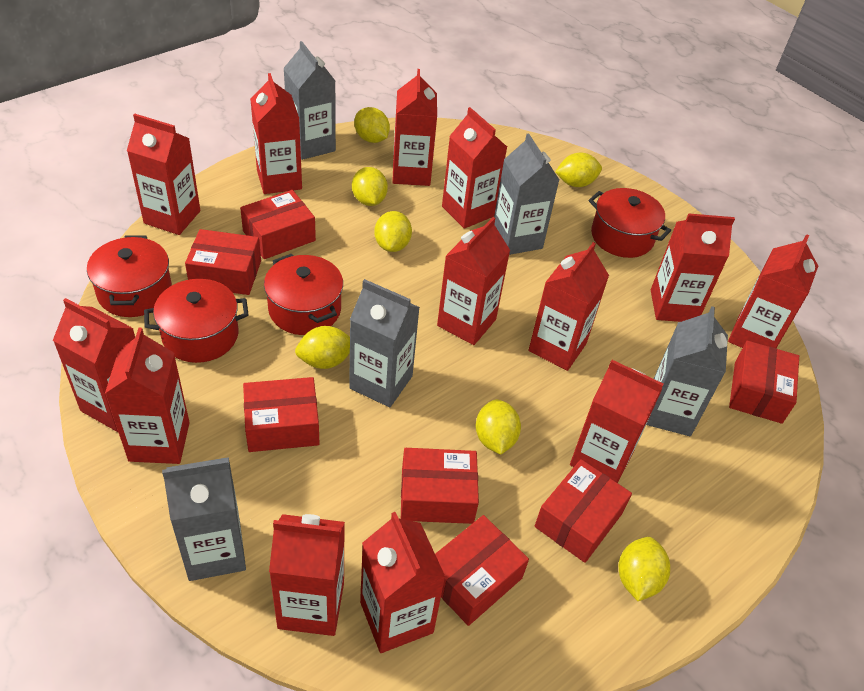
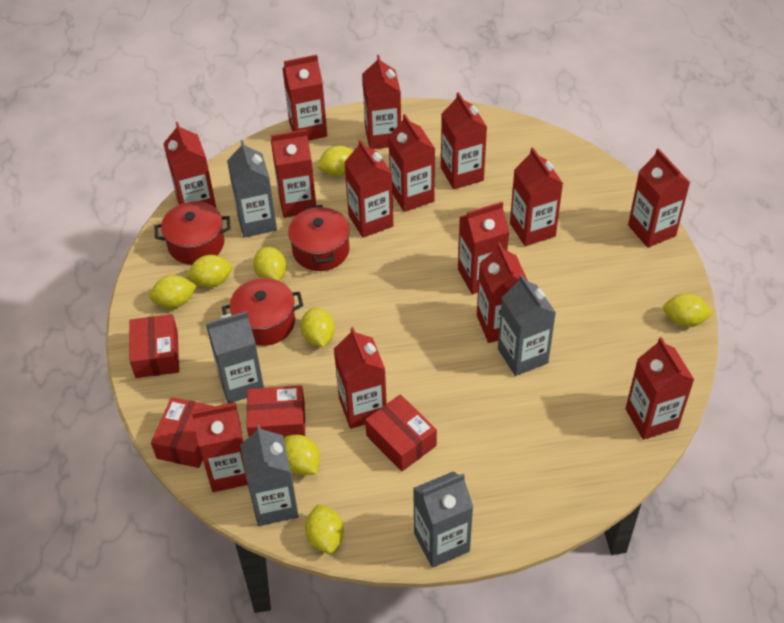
red box: 7 -> 4
red carton: 13 -> 14
red pot: 4 -> 3
yellow lemon: 7 -> 8

